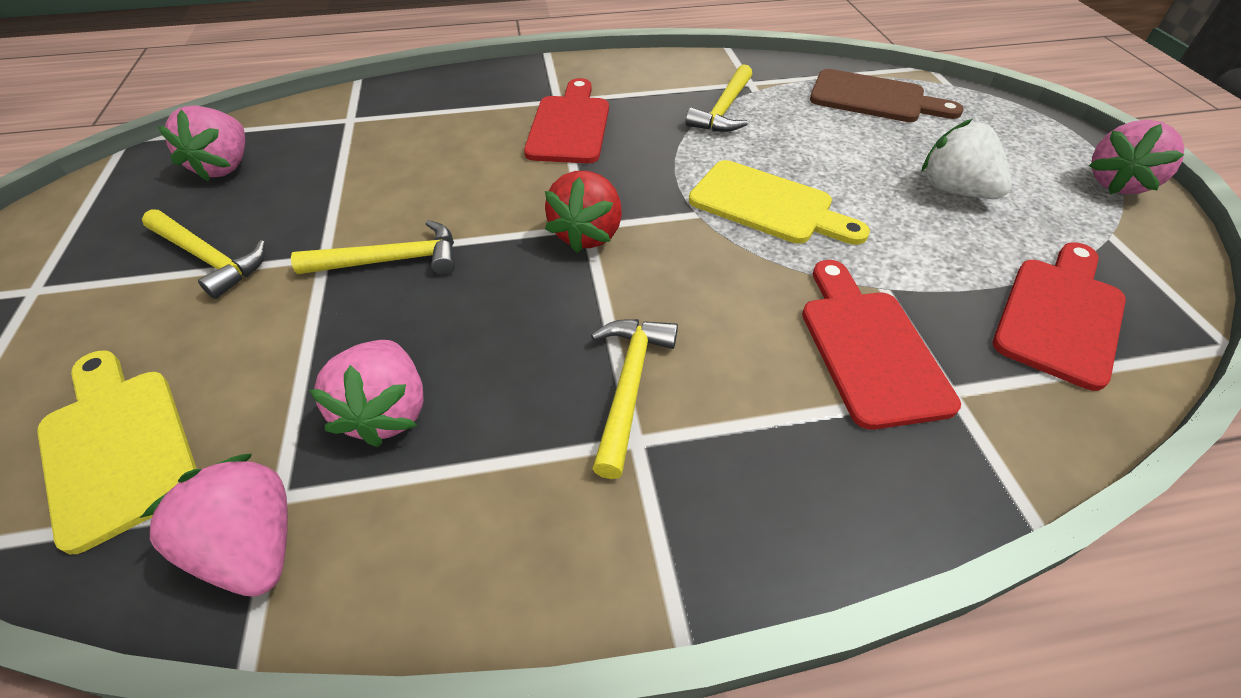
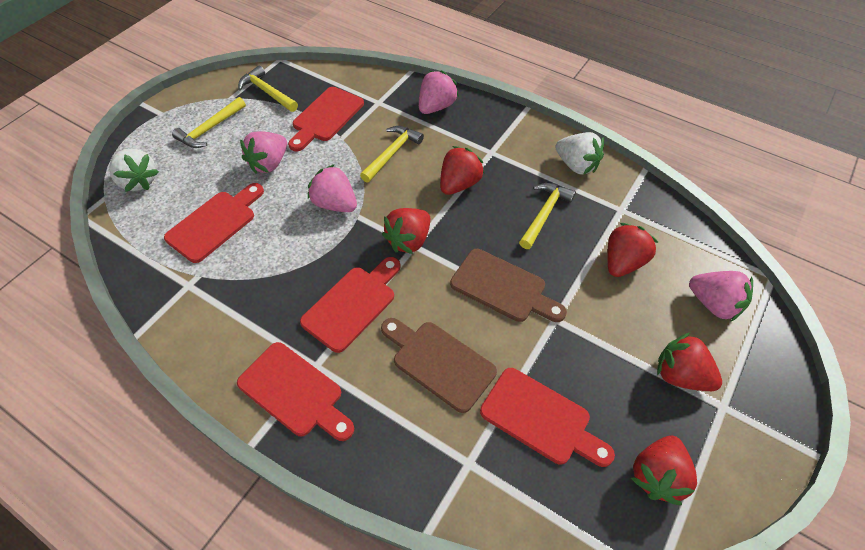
brown cutting board: 1 -> 2
red cutting board: 3 -> 5
red strawberry: 1 -> 5
white strawberry: 1 -> 2
yellow cutting board: 2 -> 0

